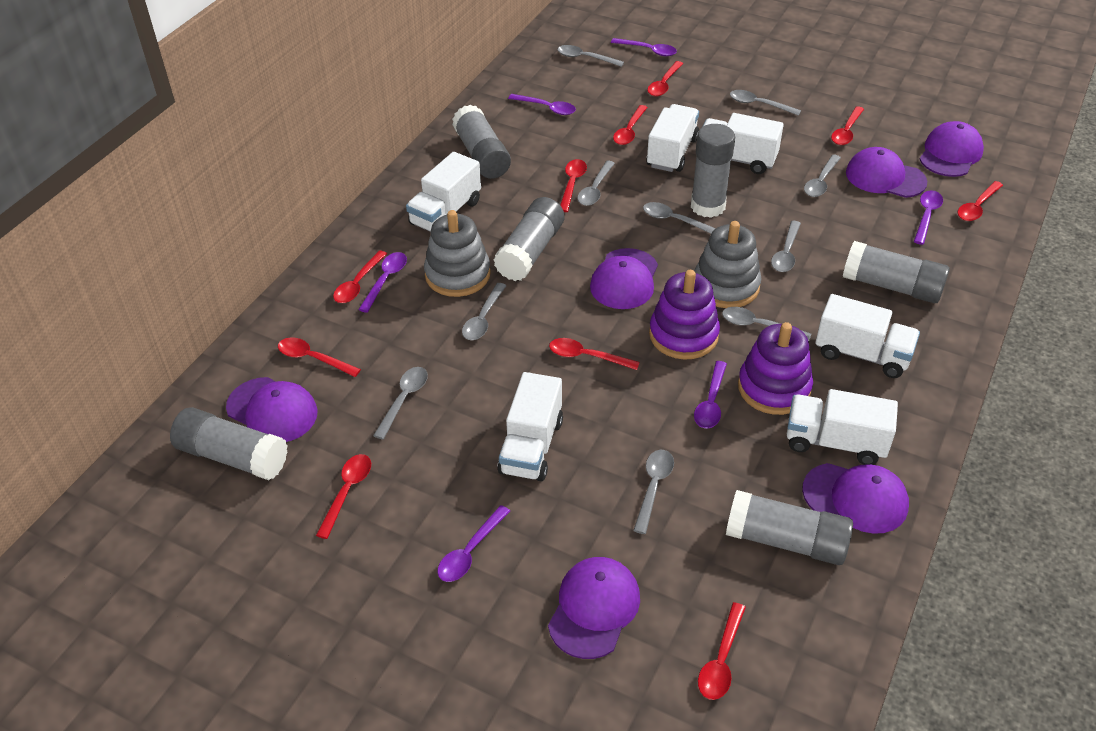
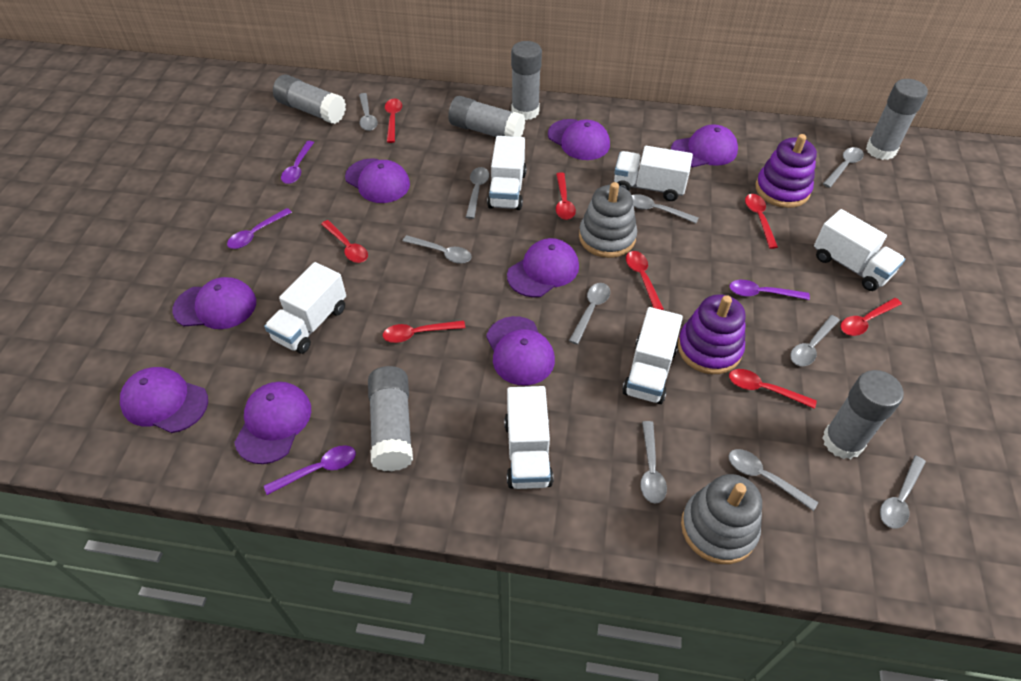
purple cap: 6 -> 8
purple spoon: 6 -> 4
red spoon: 10 -> 8

